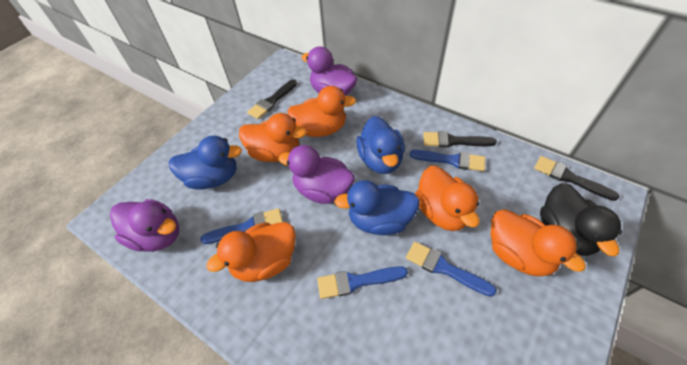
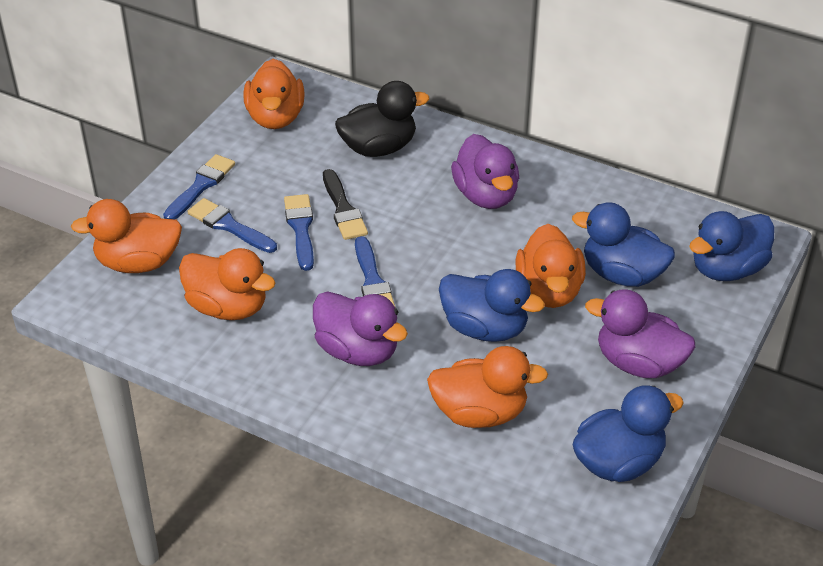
black brush: 3 -> 1
blue duck: 3 -> 4

